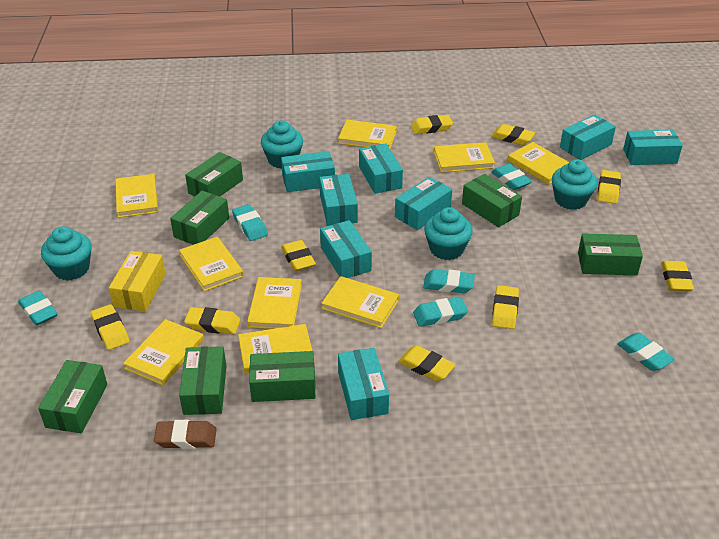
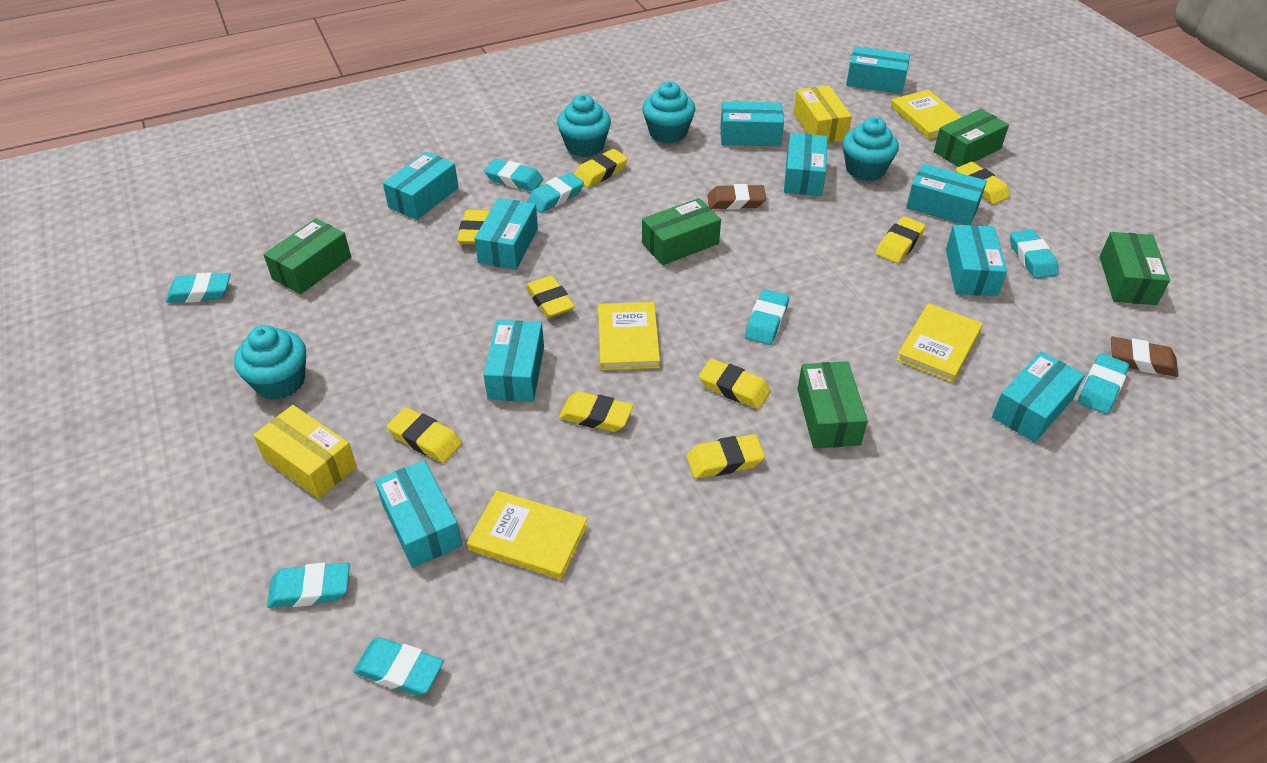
brown eraser: 1 -> 2
green box: 7 -> 5
turquoise box: 8 -> 10
turquoise eraser: 6 -> 8
yellow book: 9 -> 4
yellow box: 1 -> 2

